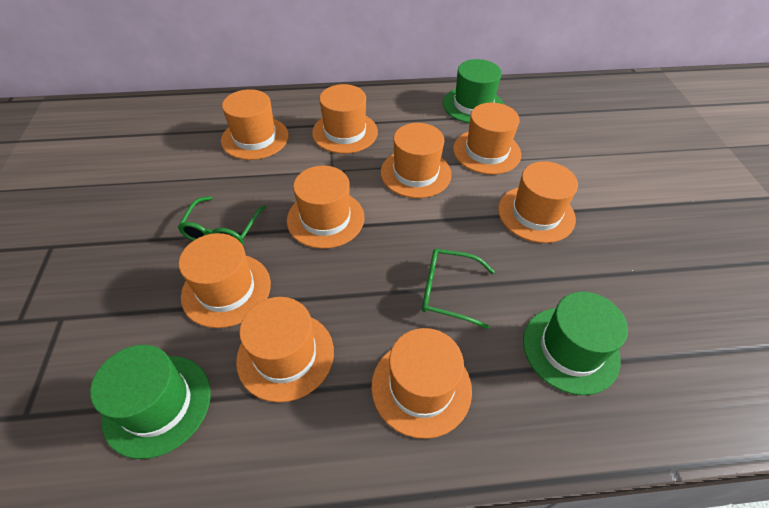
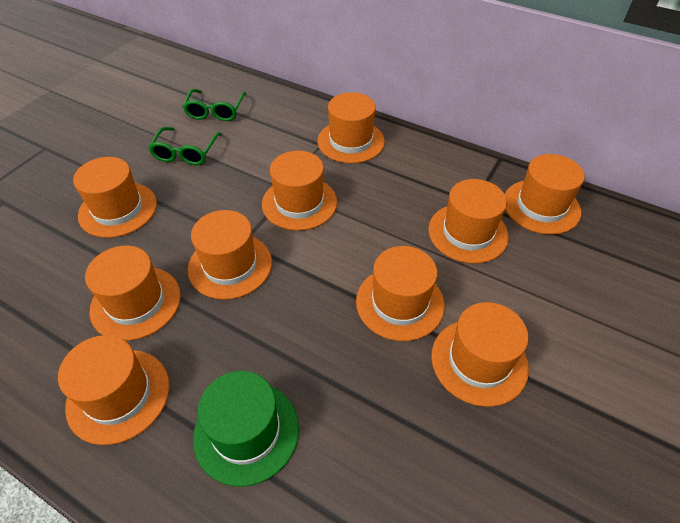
green hat: 3 -> 1
orange hat: 9 -> 10

